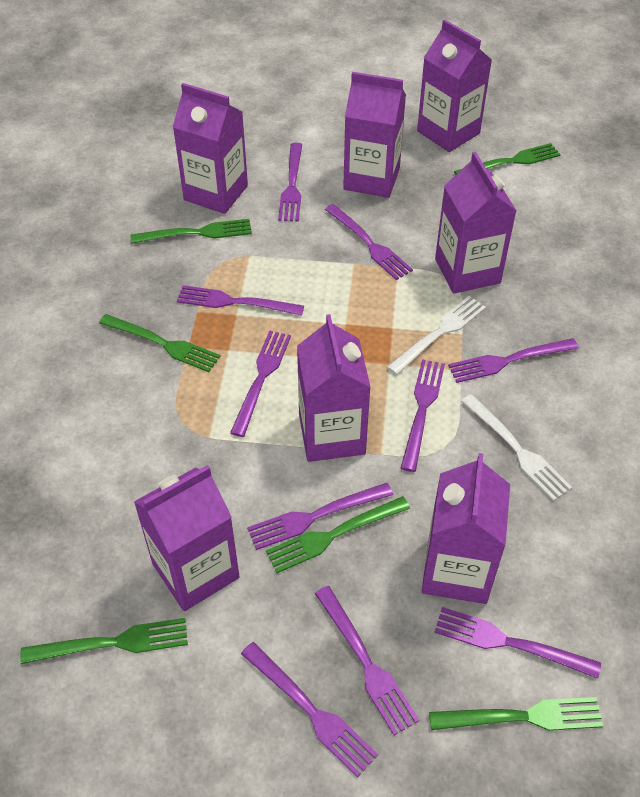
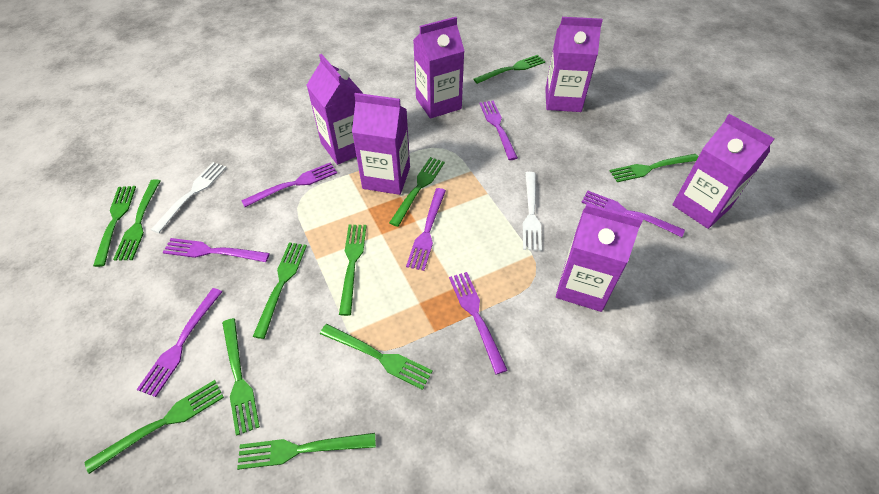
green fork: 6 -> 11
purple carton: 7 -> 6
purple fork: 10 -> 7

